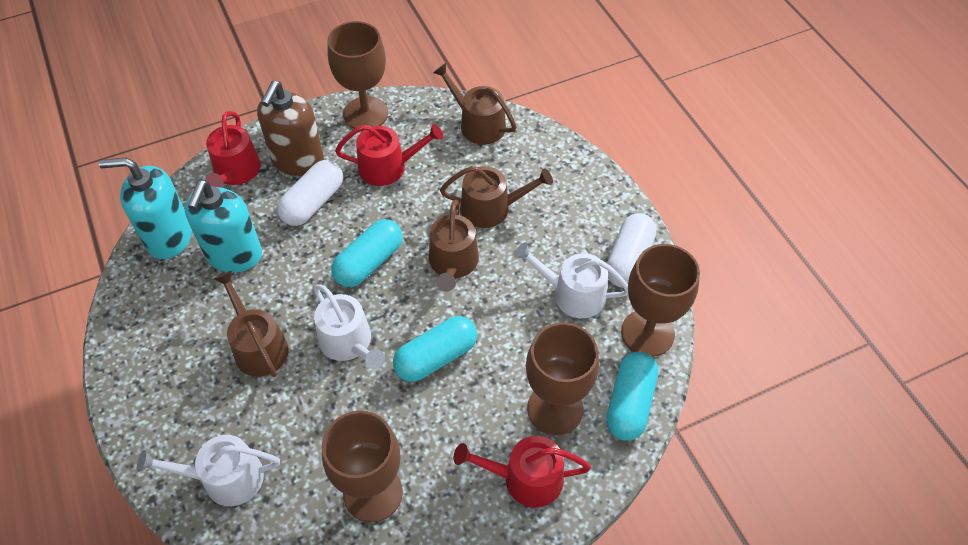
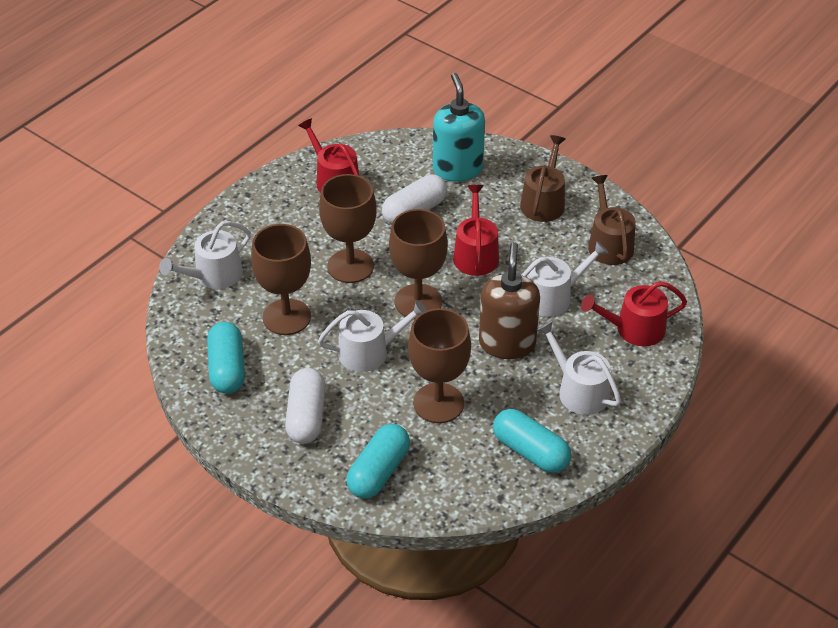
brown watering can: 4 -> 2
turquoise soap dispenser: 2 -> 1
white watering can: 3 -> 4

